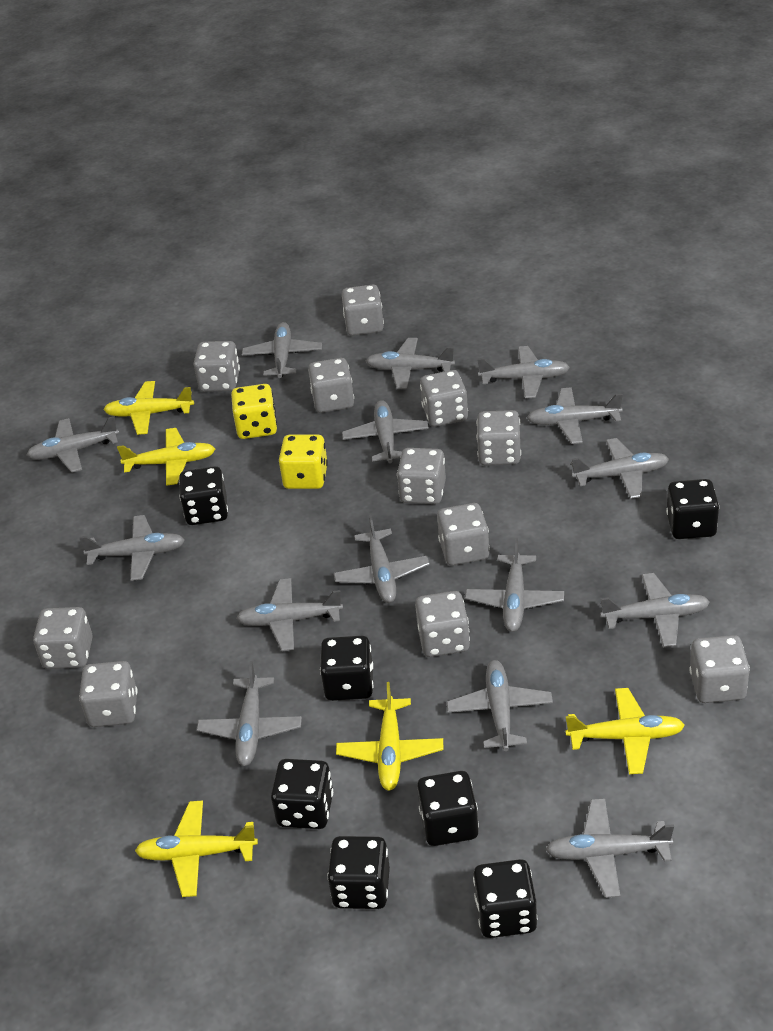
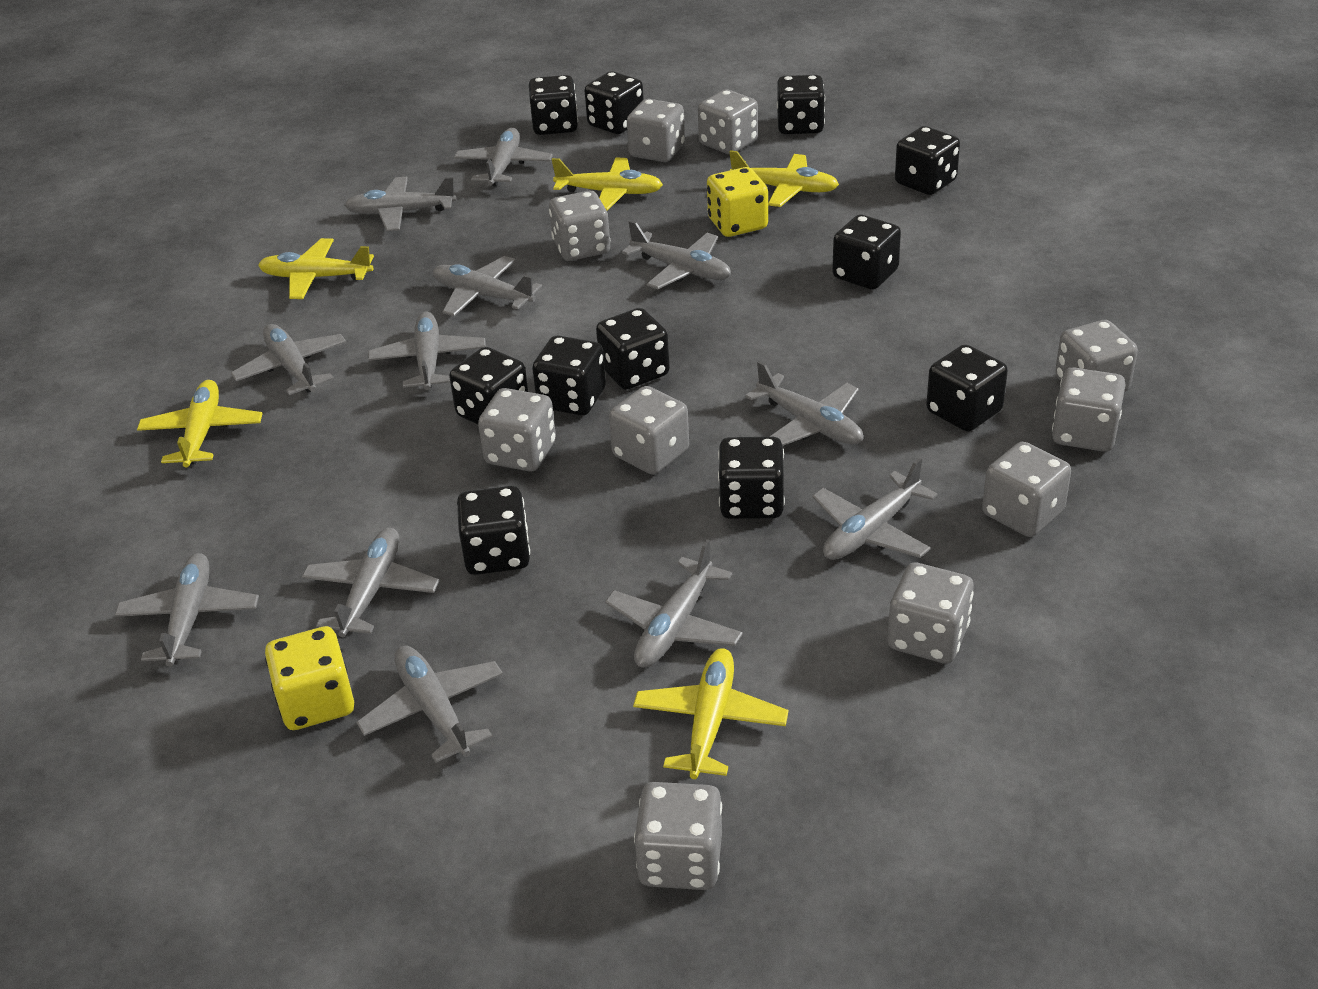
black dice: 7 -> 11
grey dice: 11 -> 10
grey plane: 15 -> 12

